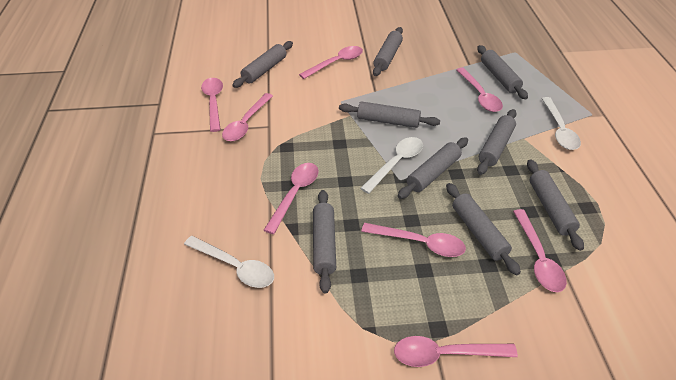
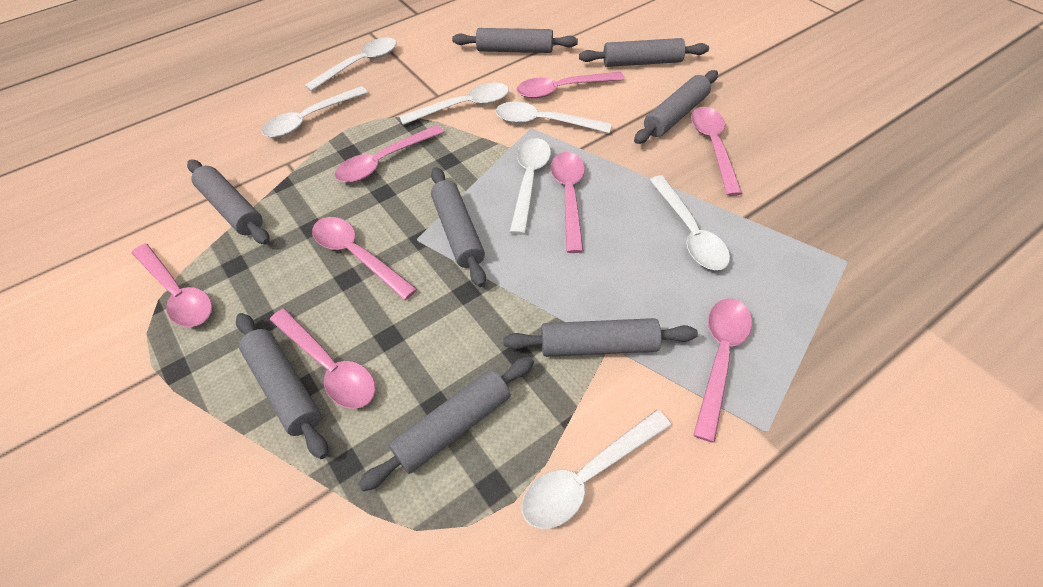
grey rolling pin: 9 -> 8
white spoon: 3 -> 7

